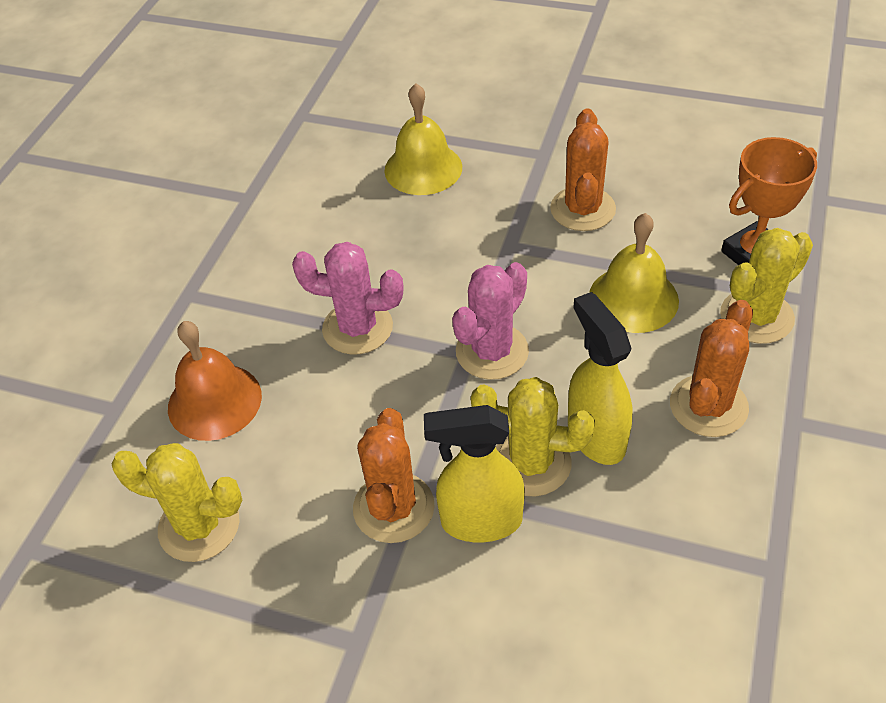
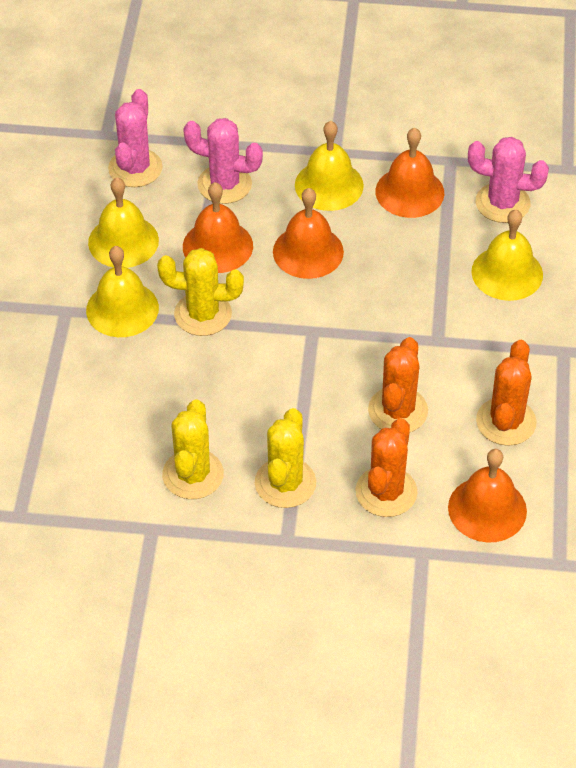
orange bell: 1 -> 4
orange trophy: 1 -> 0
pink cactus: 2 -> 3
yellow bell: 2 -> 4
yellow spray bottle: 2 -> 0

